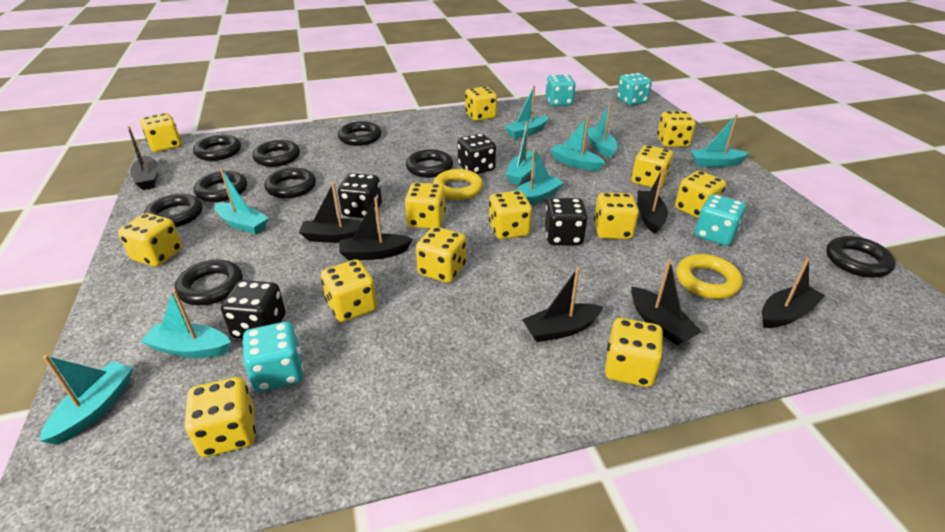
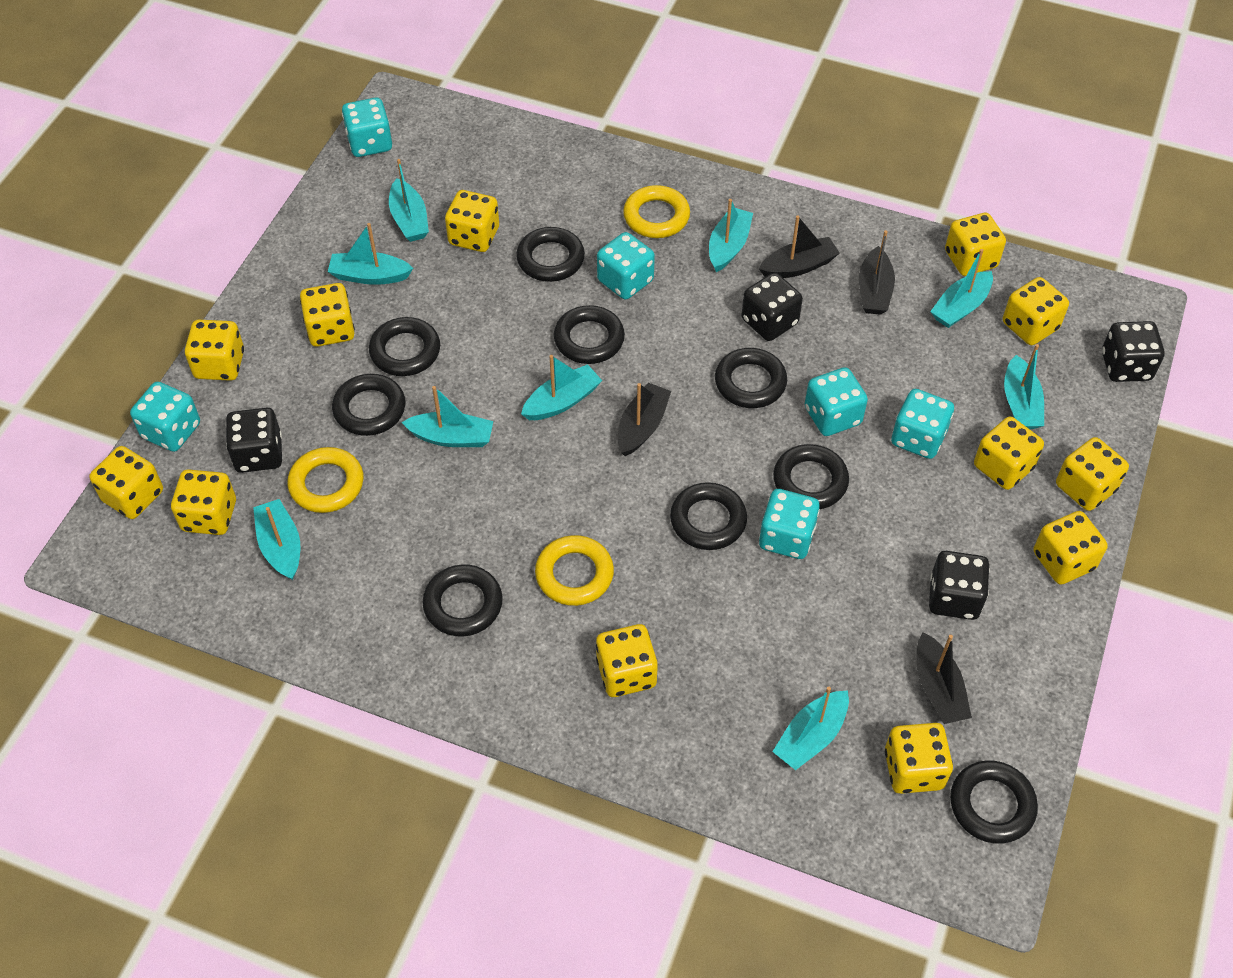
black boat: 7 -> 4
turquoise dice: 4 -> 6
yellow dice: 13 -> 12
yellow ring: 2 -> 3

